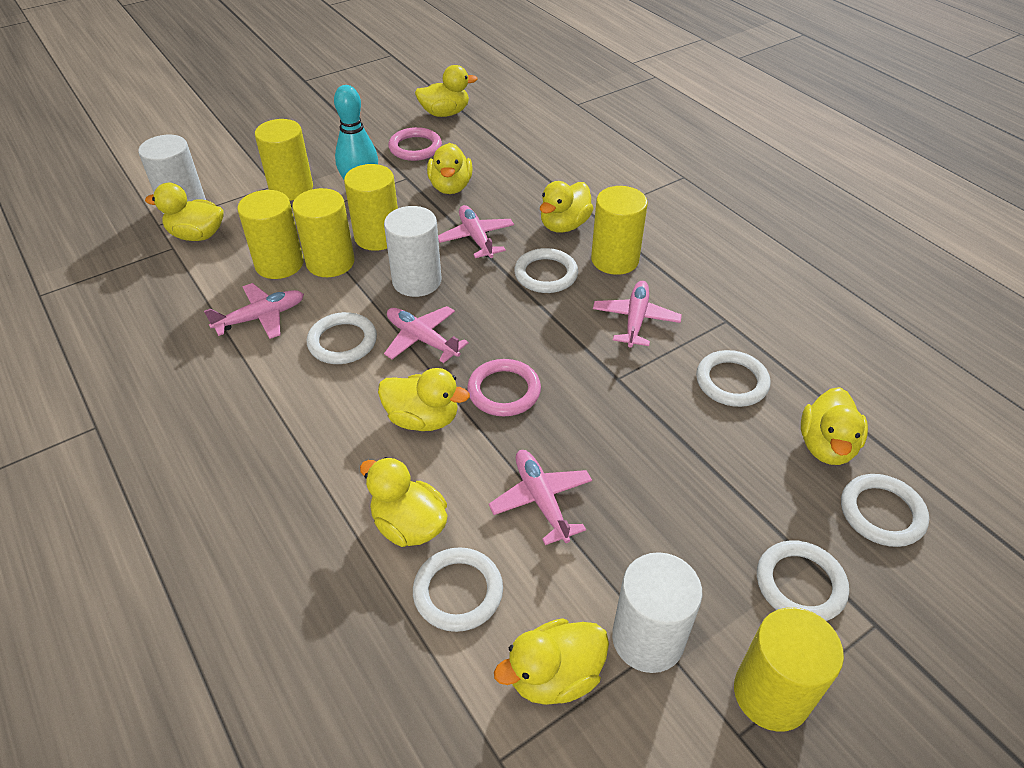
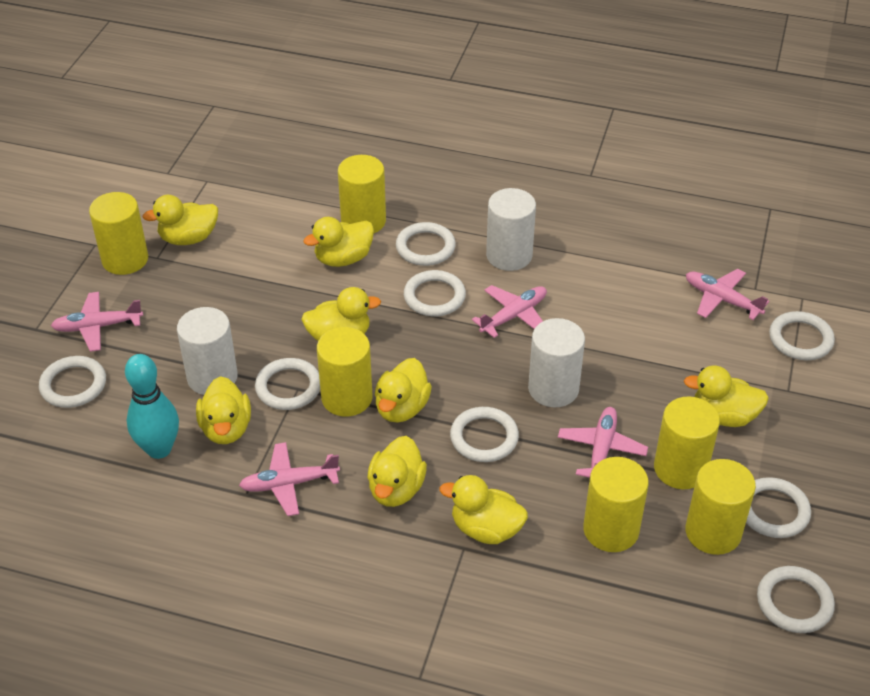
pink ring: 2 -> 0
white ring: 6 -> 8

